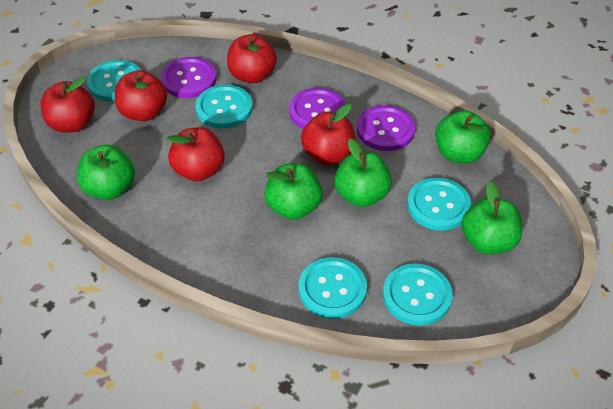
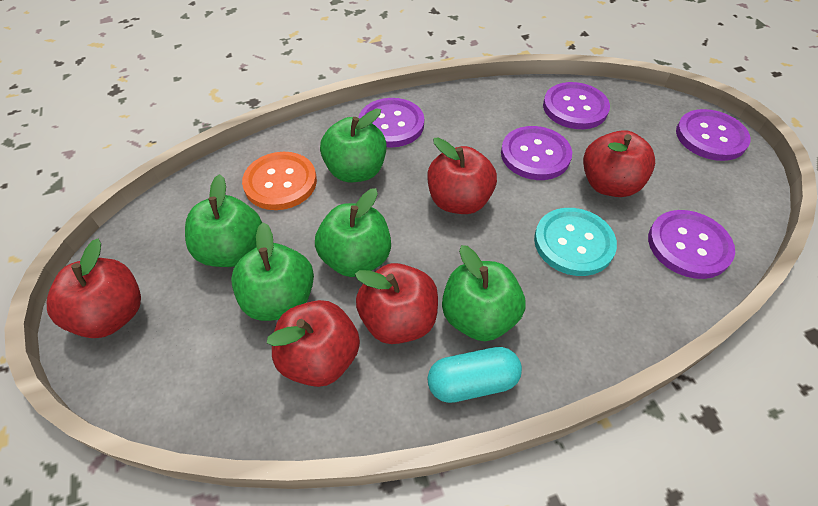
orange button: 0 -> 1
purple button: 3 -> 5
turquoise button: 5 -> 1
turquoise capsule: 0 -> 1

